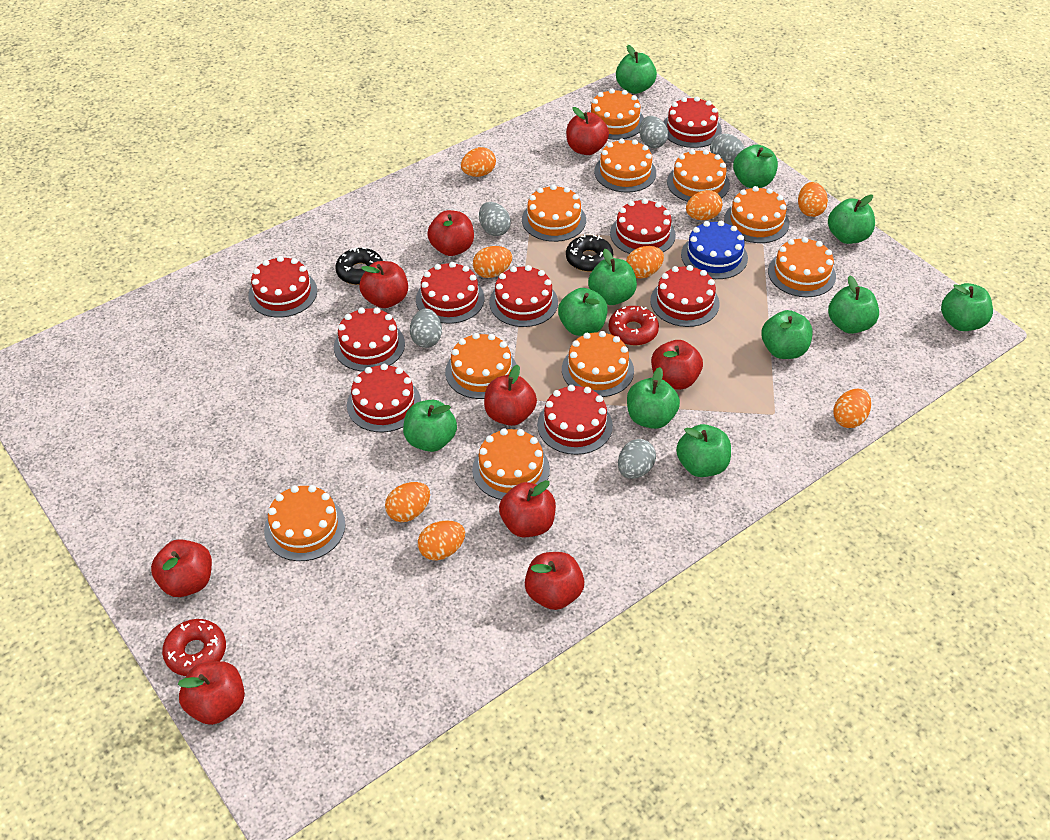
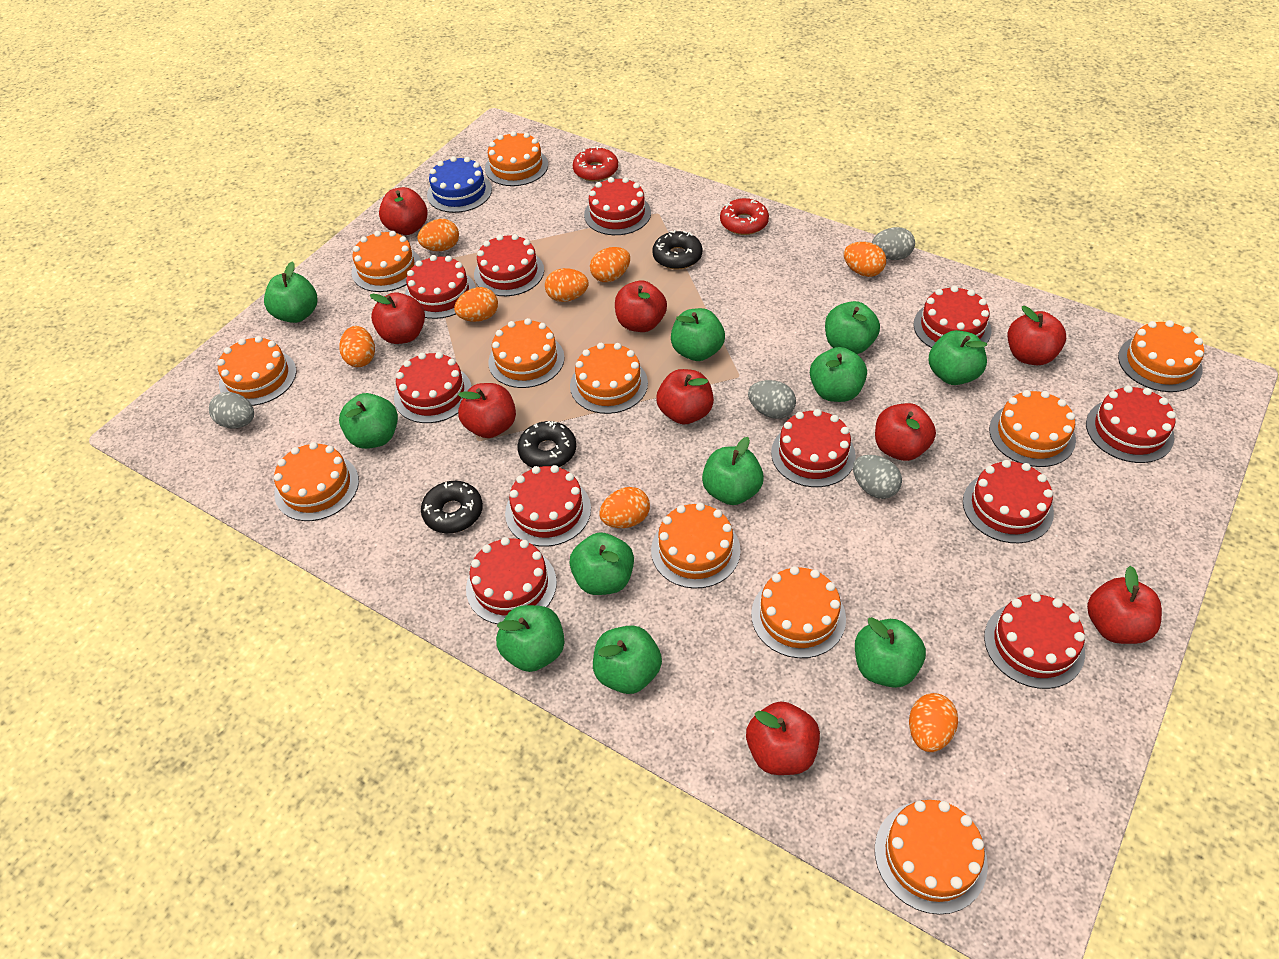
black donut: 2 -> 3
grey egg: 5 -> 4
orange cake: 10 -> 11
red cake: 9 -> 11

